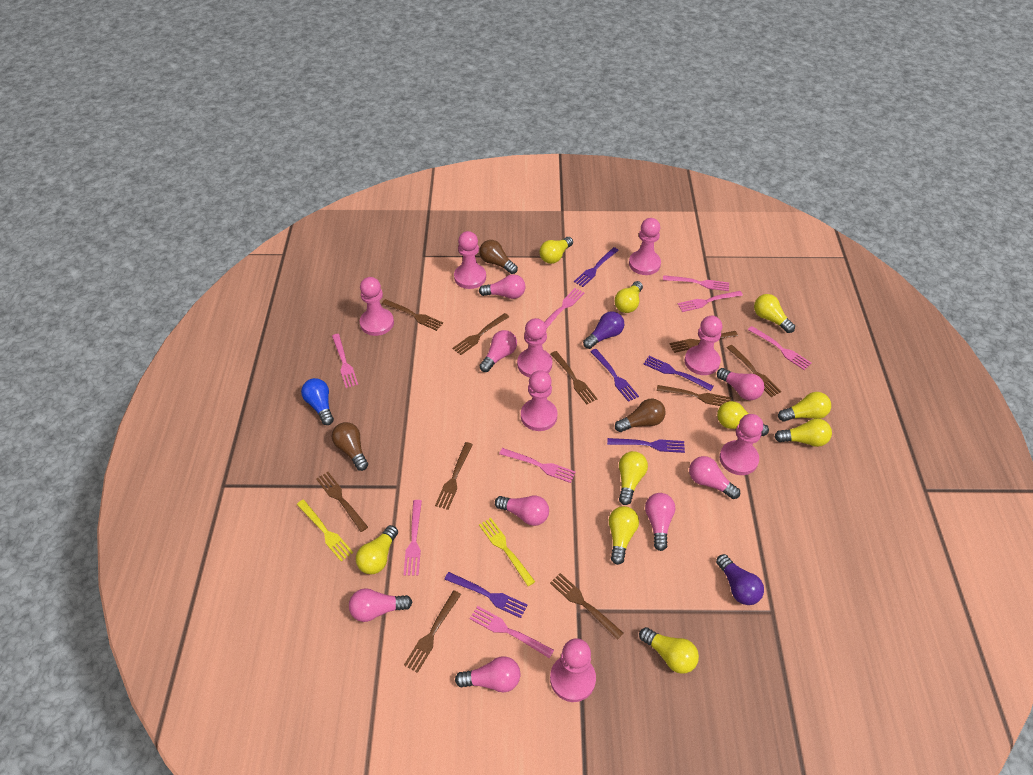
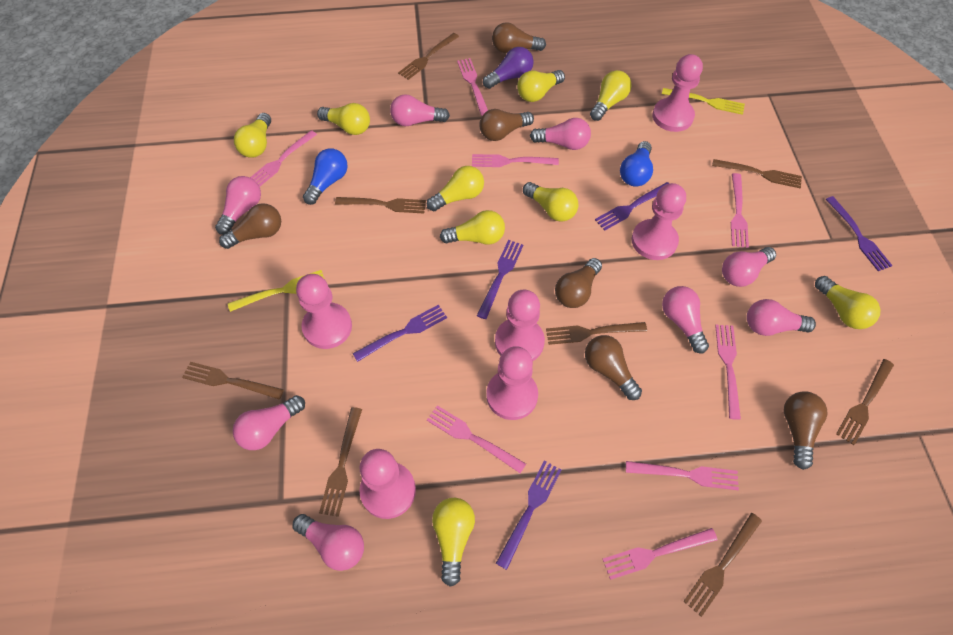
blue light bulb: 1 -> 2
brown fork: 10 -> 8
brown light bulb: 3 -> 6
pink pawn: 8 -> 6
purple light bulb: 2 -> 1
yellow light bulb: 10 -> 9

